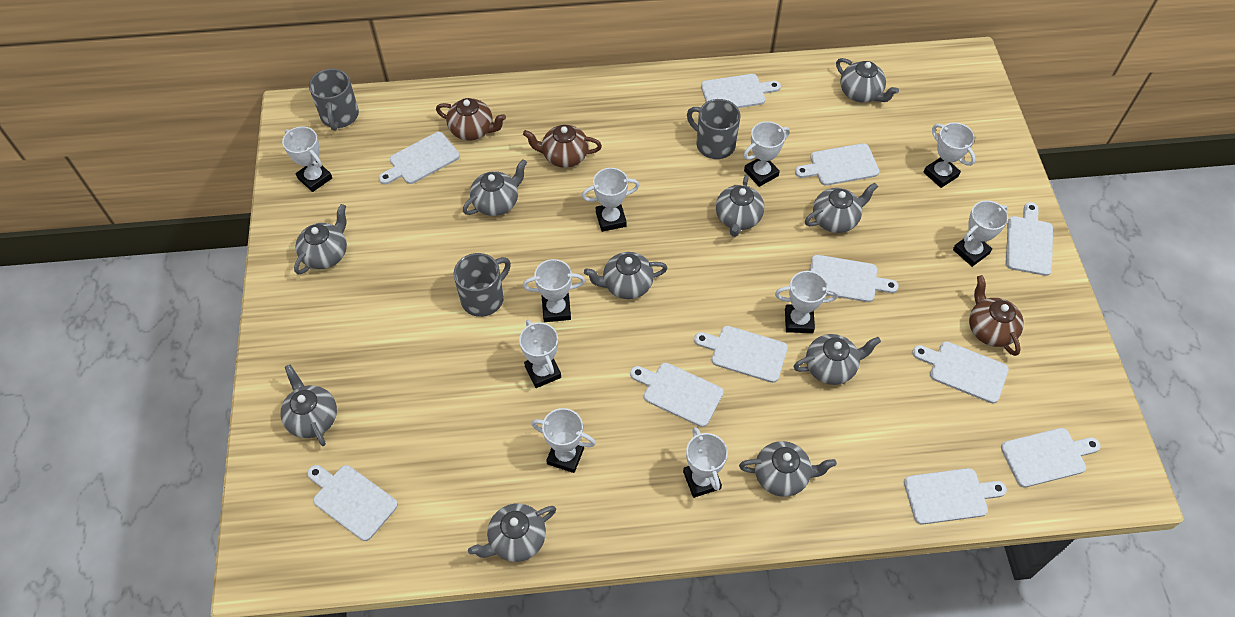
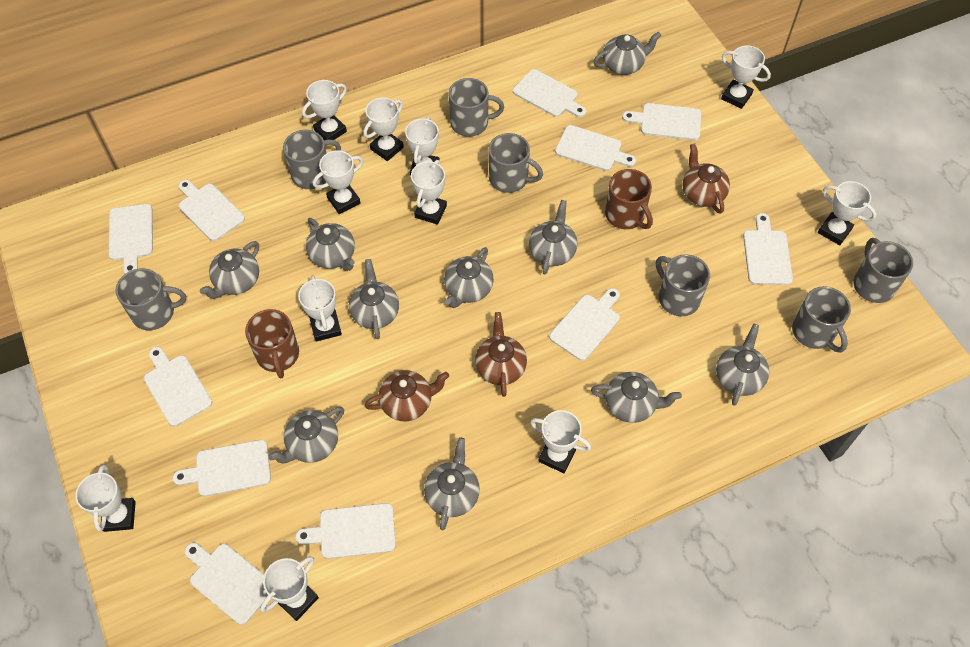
brown mug: 0 -> 2
grey mug: 3 -> 7
white trophy: 10 -> 11

